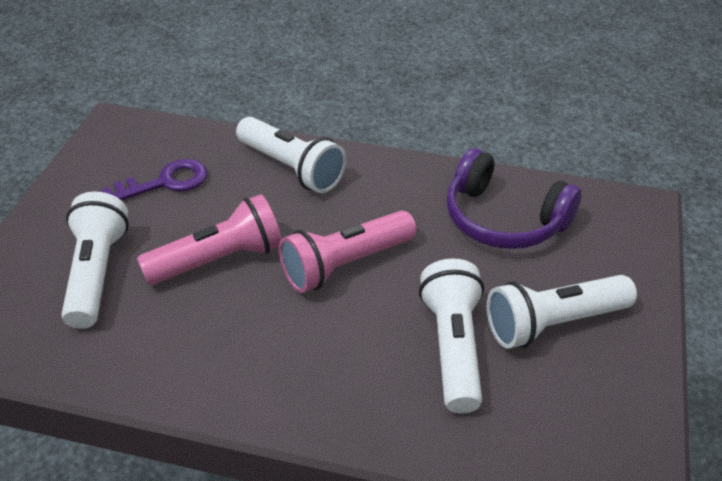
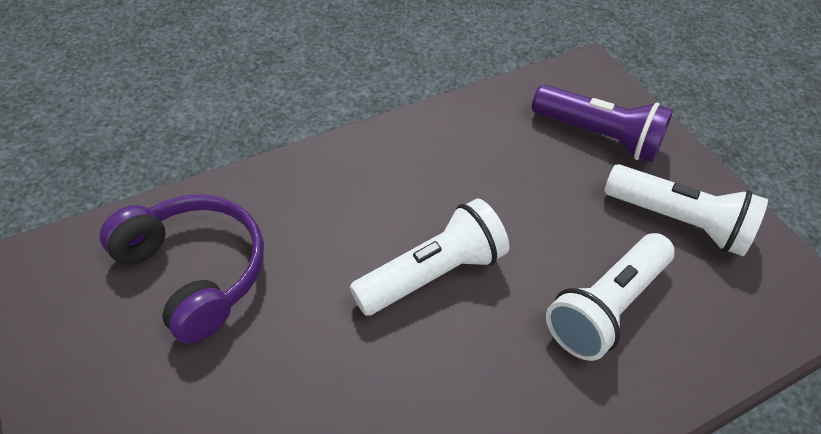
pink flashlight: 2 -> 0
purple flashlight: 0 -> 1
purple key: 1 -> 0
white flashlight: 4 -> 3

